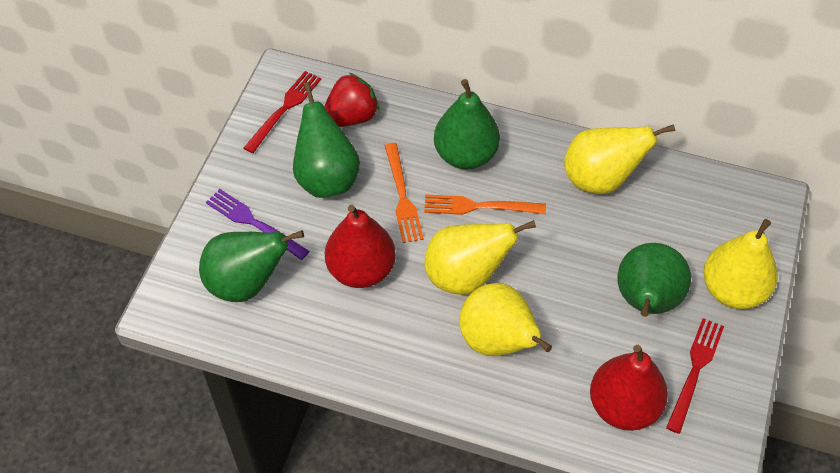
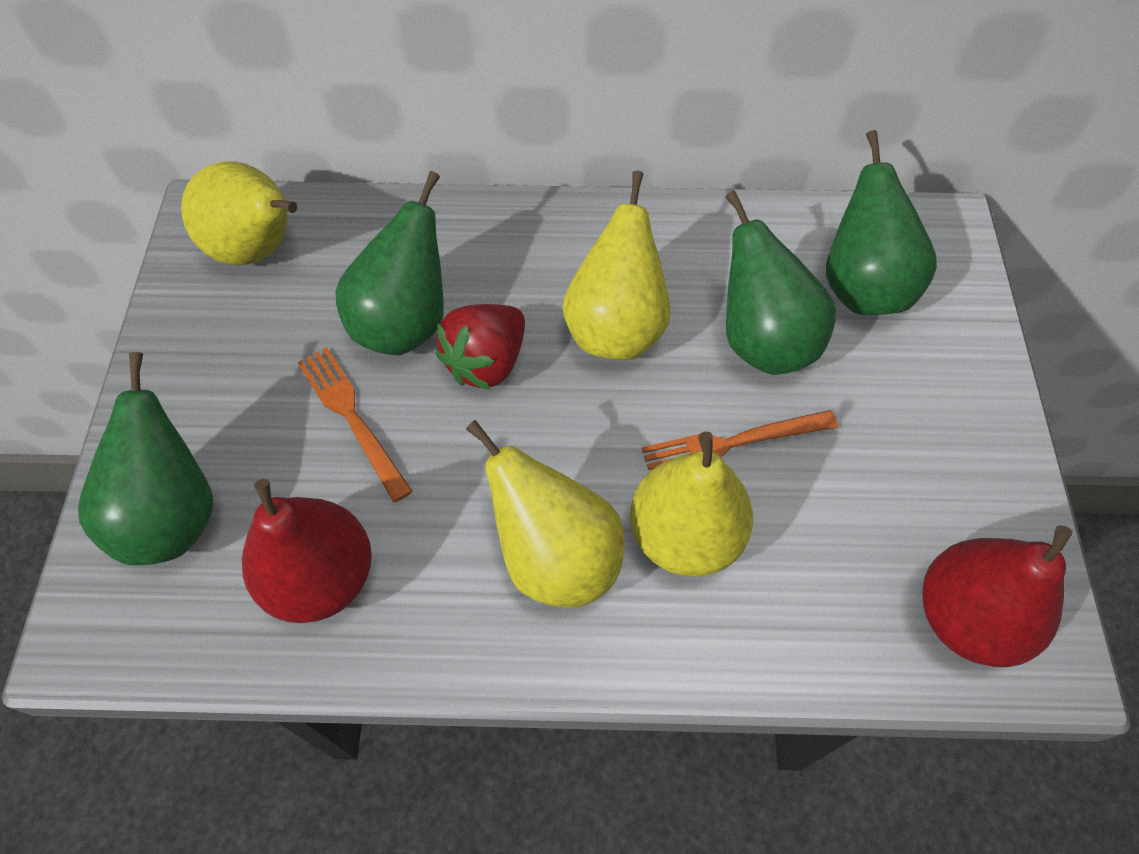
purple fork: 1 -> 0
red fork: 2 -> 0

